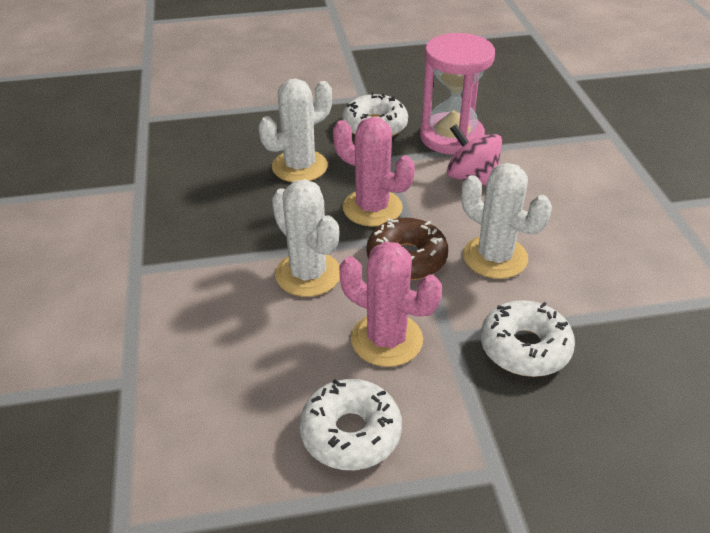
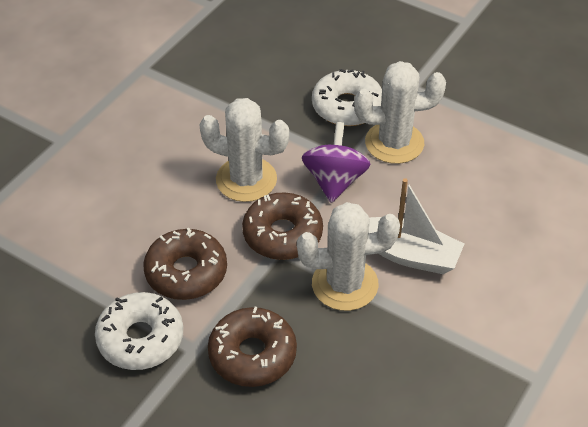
brown donut: 1 -> 3
pink cactus: 2 -> 0
pink hourglass: 1 -> 0
pink spinning top: 1 -> 0
purple spinning top: 0 -> 1
white boat: 0 -> 1
white donut: 3 -> 2

